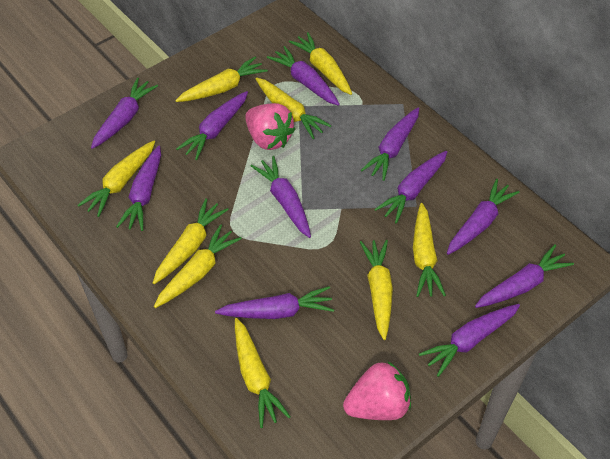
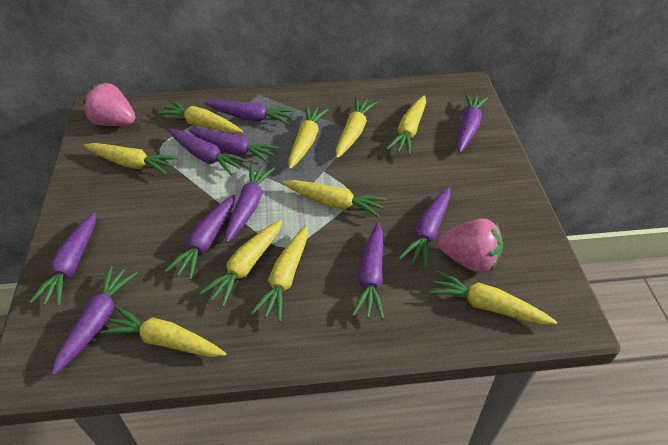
purple carrot: 11 -> 10
yellow carrot: 9 -> 10

